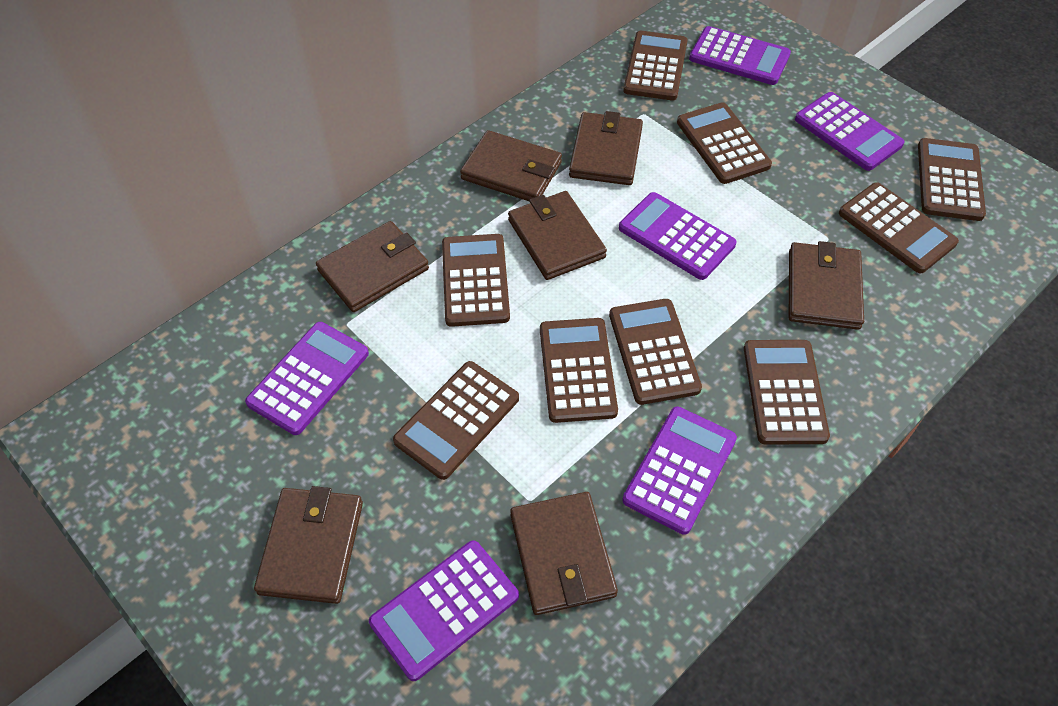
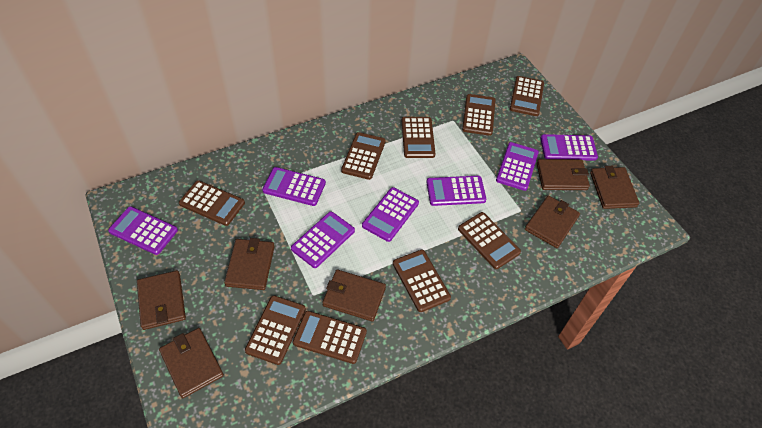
purple calculator: 6 -> 7

